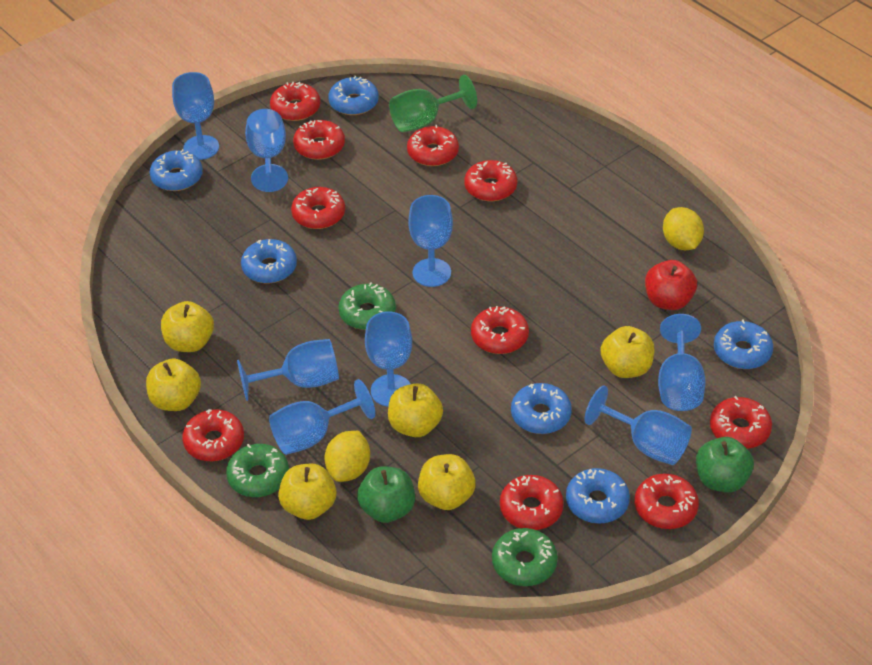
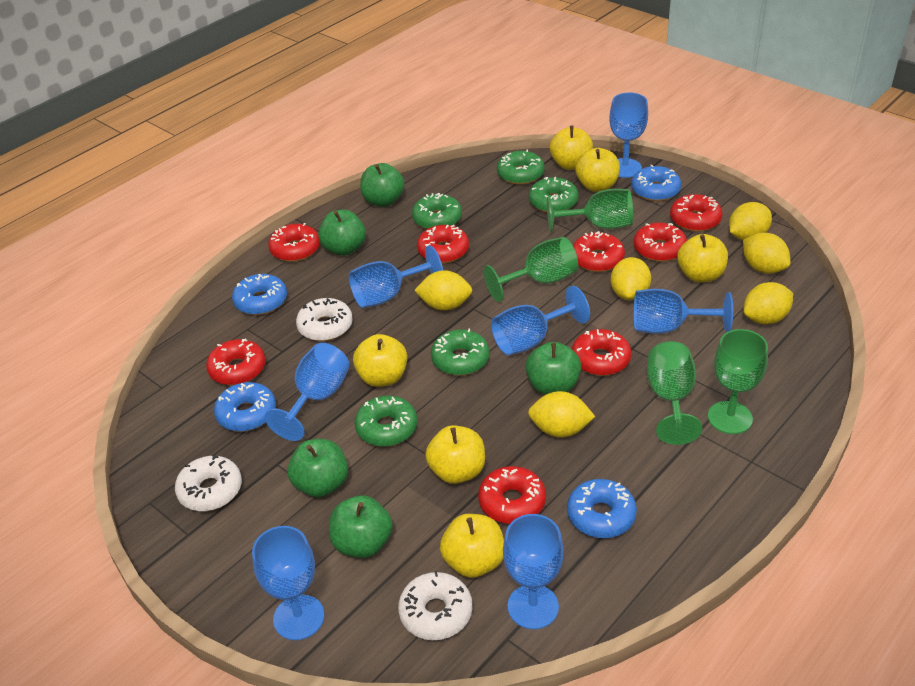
blue donut: 6 -> 4
blue goblet: 8 -> 7
green apple: 2 -> 5
green donut: 3 -> 5
green goblet: 1 -> 4
red apple: 1 -> 0
red donut: 10 -> 8
white donut: 0 -> 3
yellow lemon: 2 -> 6

